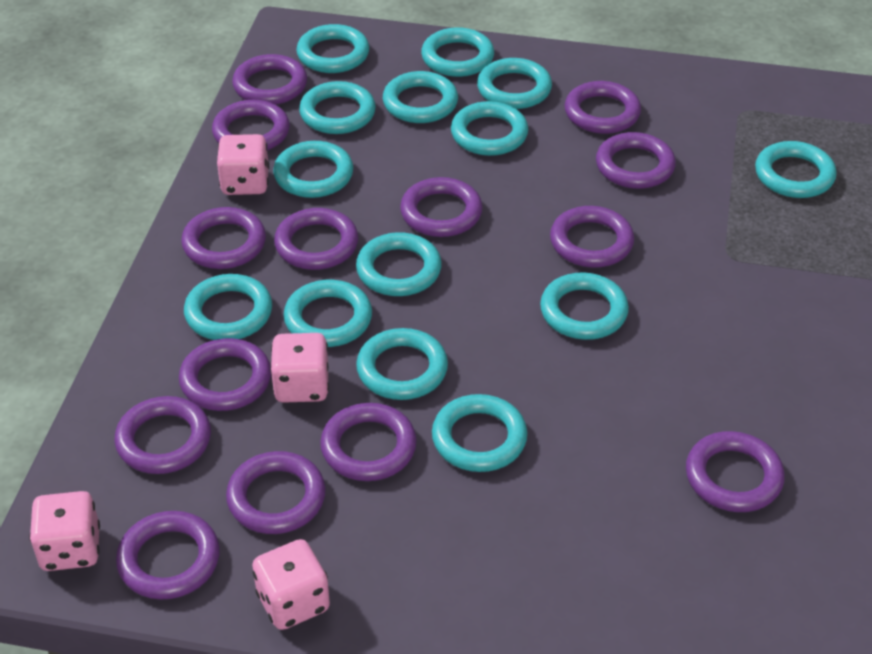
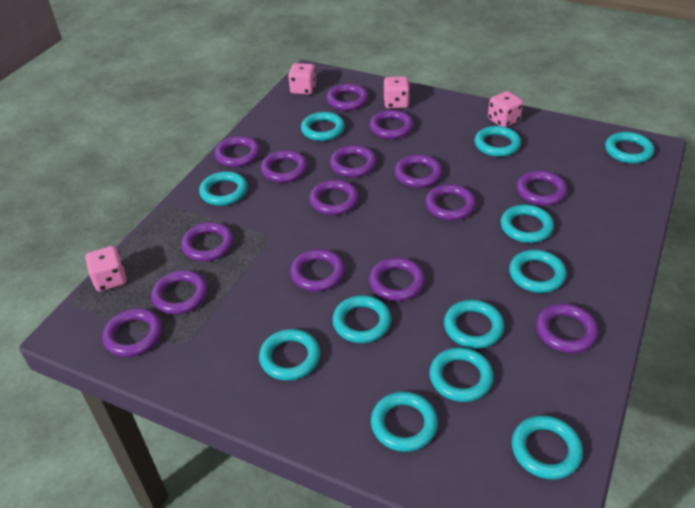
purple ring: 14 -> 15
turquoise ring: 14 -> 12

